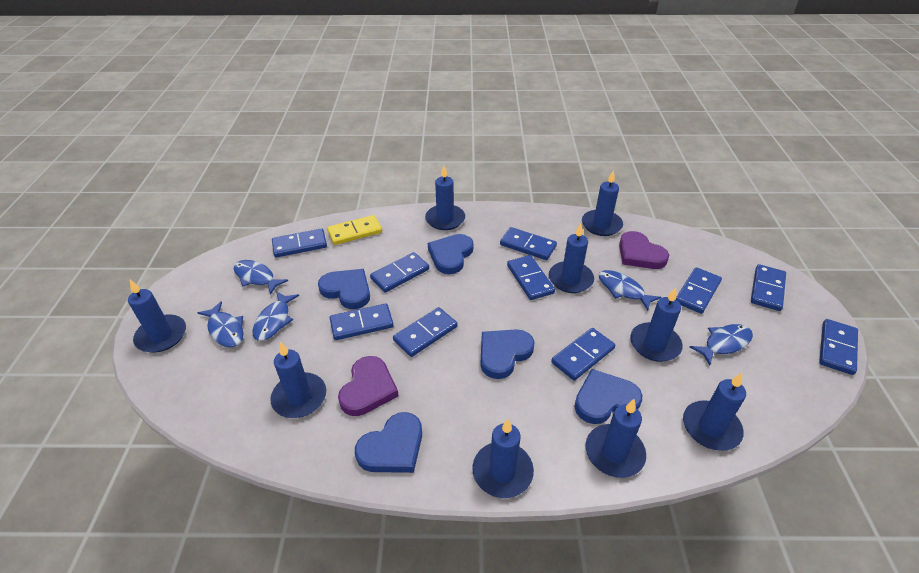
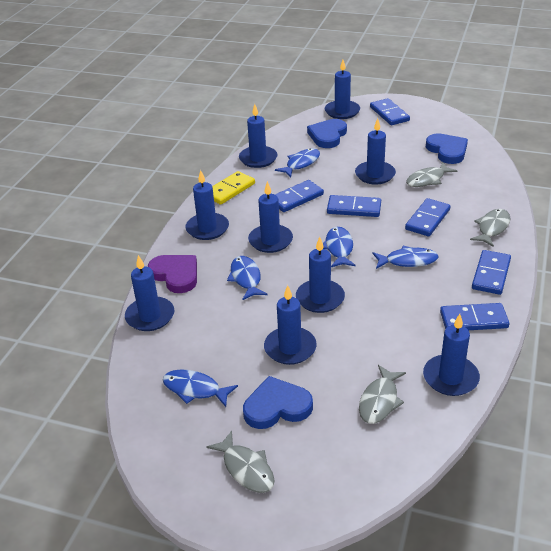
blue domino: 10 -> 6
blue heart: 5 -> 3
grey fish: 0 -> 4
purple heart: 2 -> 1

